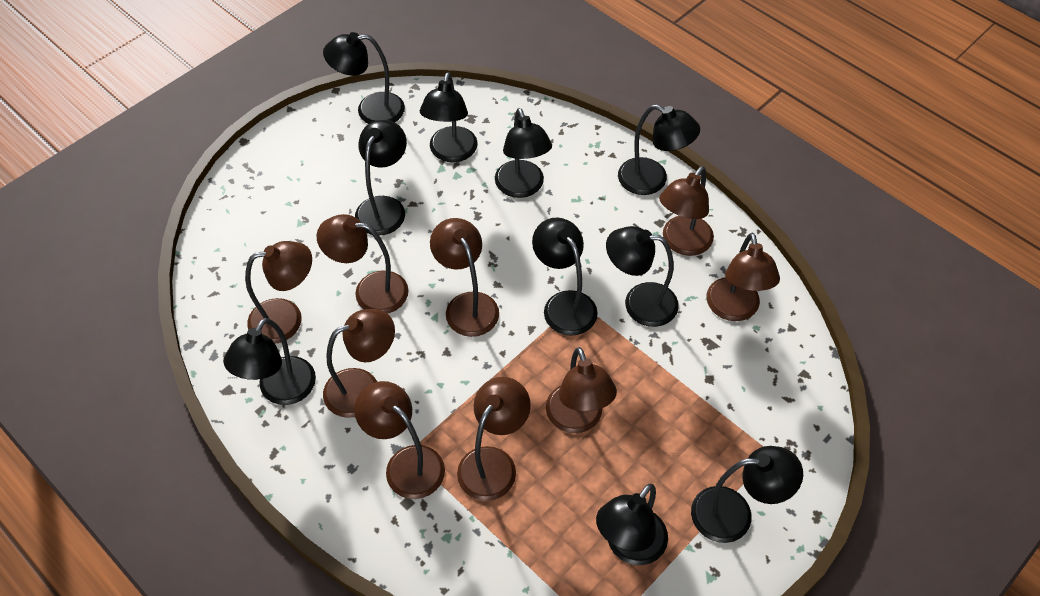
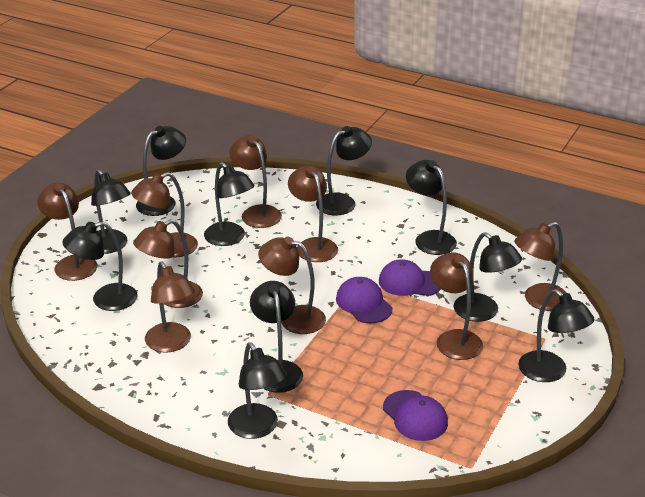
purple cap: 0 -> 3

